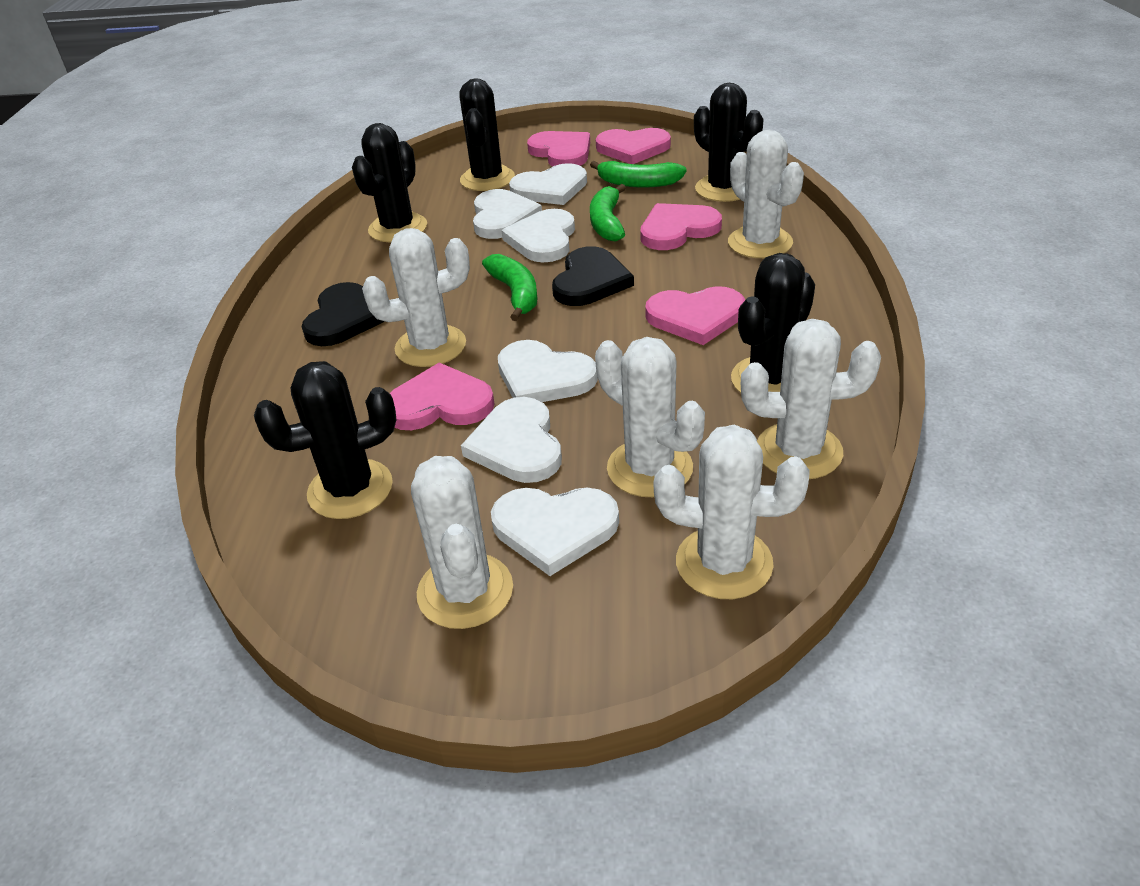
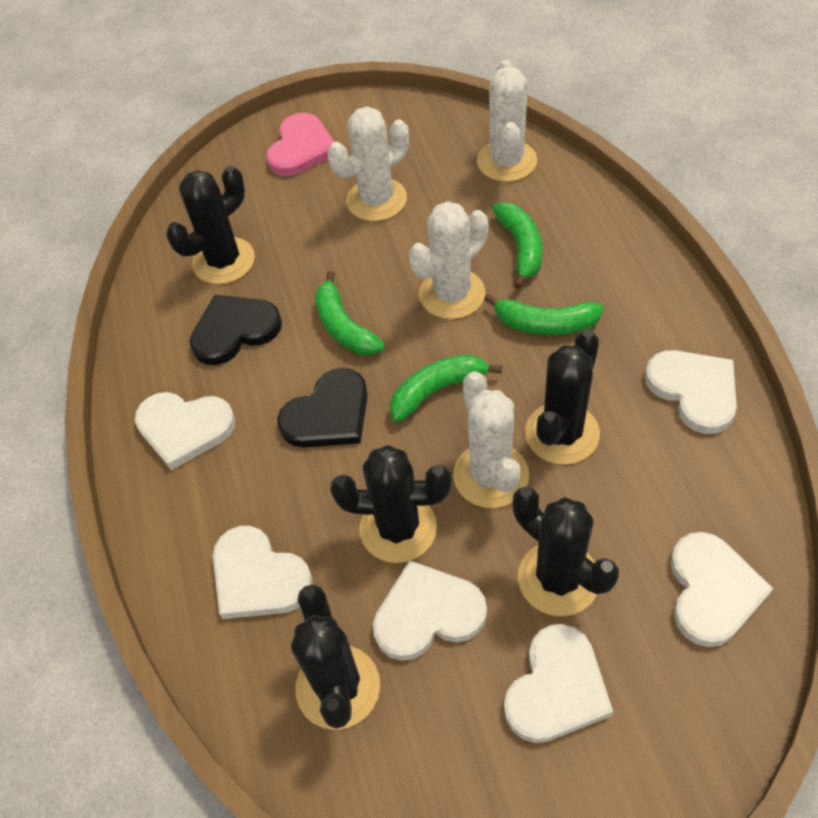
green banana: 3 -> 4
pink heart: 5 -> 1
white cactus: 6 -> 4

